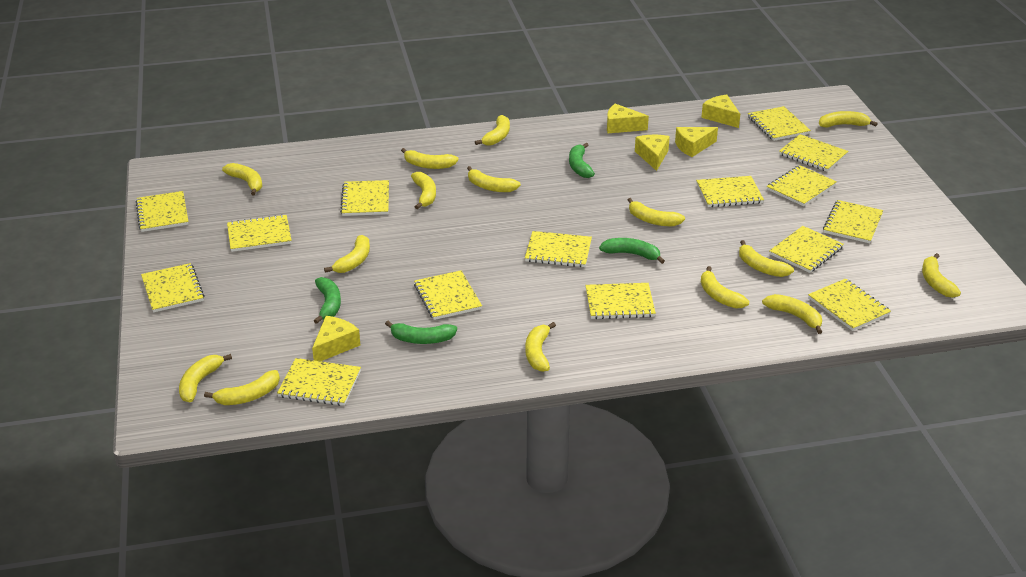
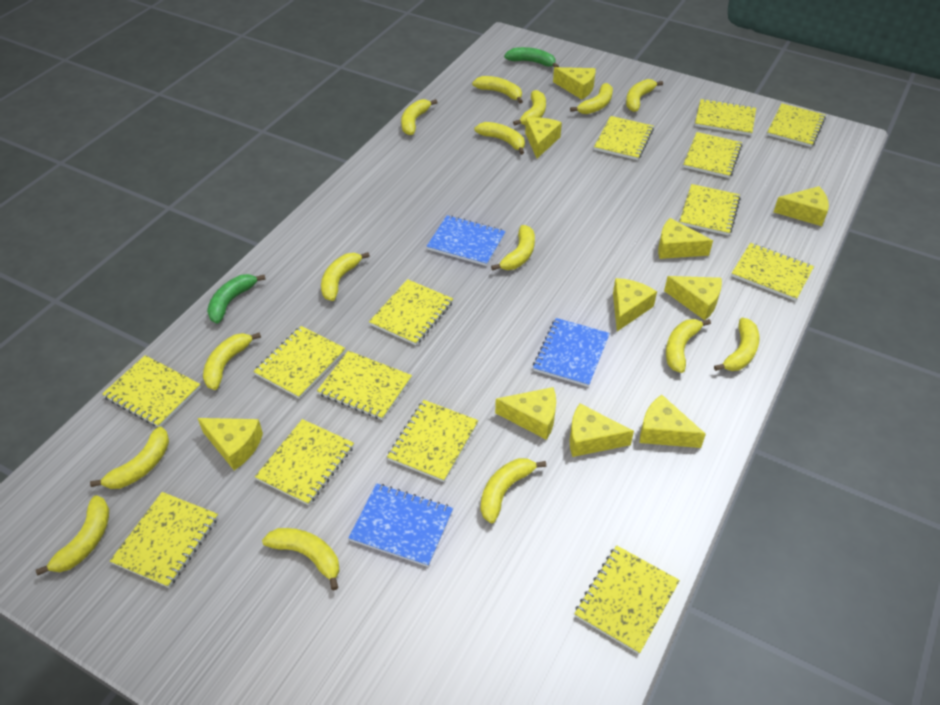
blue notebook: 0 -> 3
green banana: 4 -> 2
yellow cheese: 5 -> 10
yellow notebook: 15 -> 14

